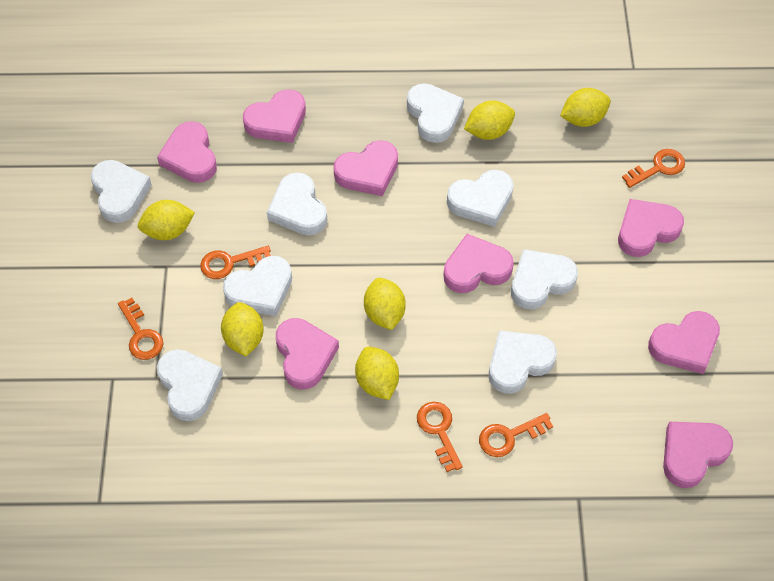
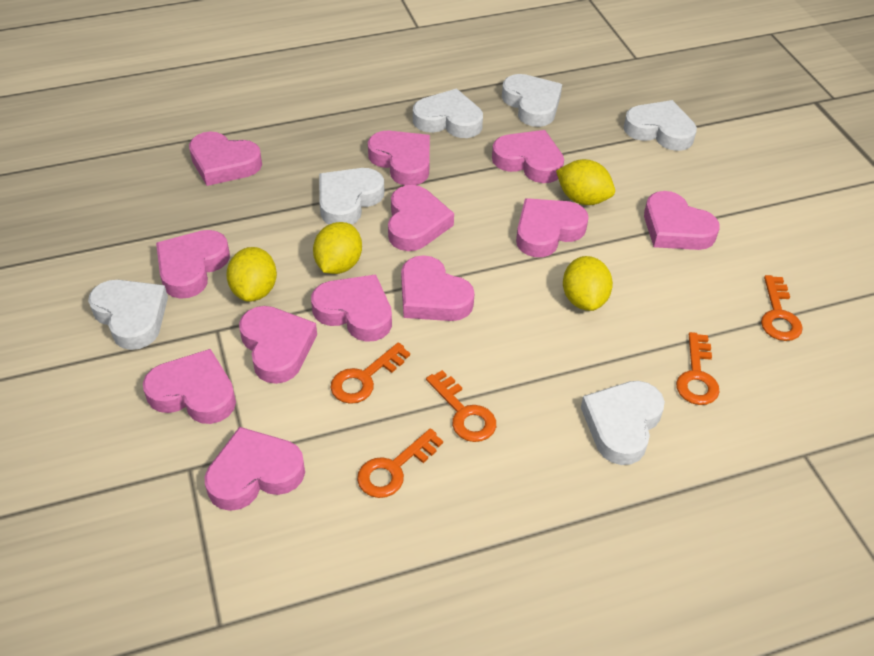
pink heart: 8 -> 12
white heart: 8 -> 6
yellow lemon: 6 -> 4

